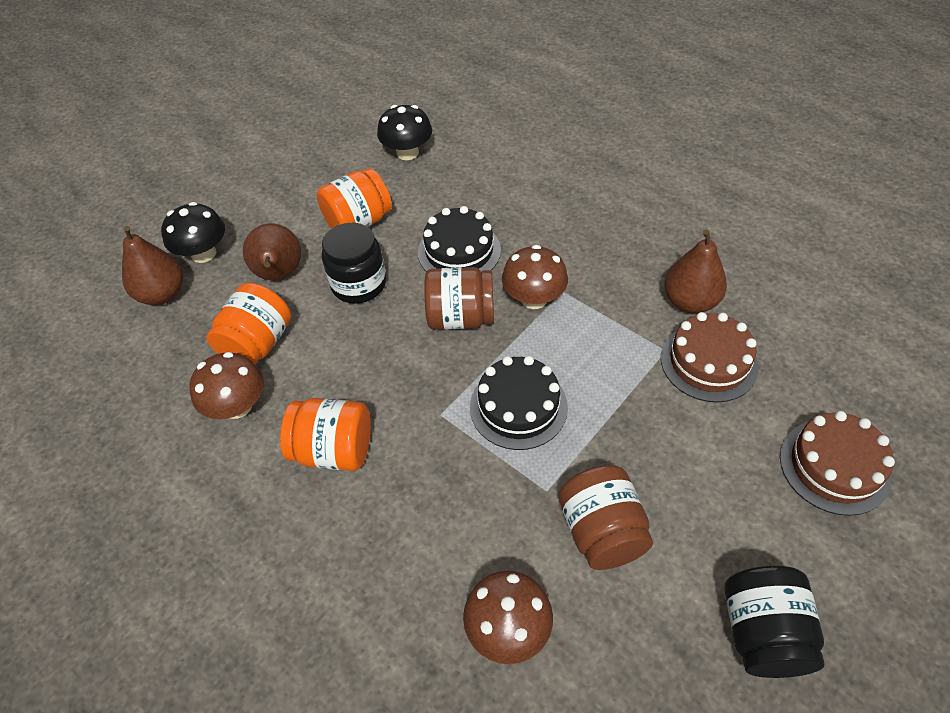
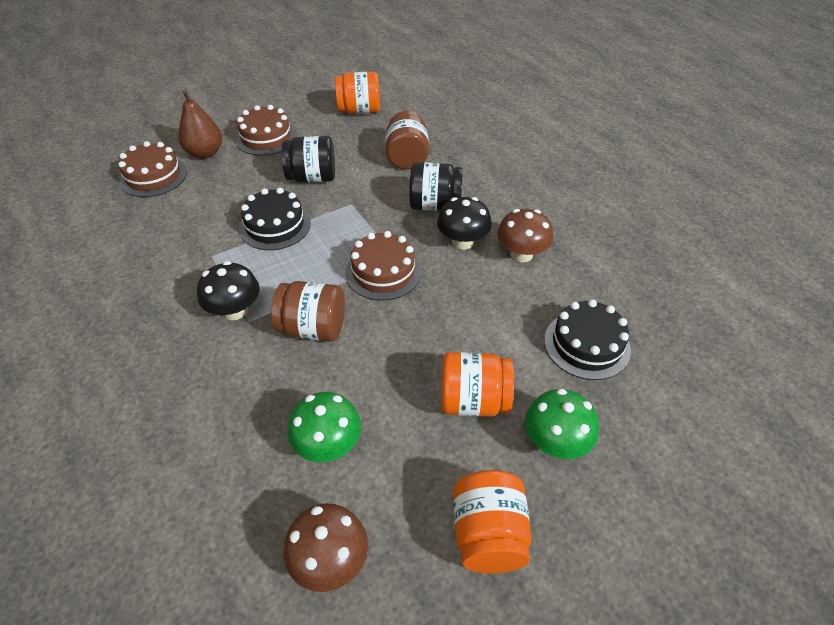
brown cake: 2 -> 3
brown mushroom: 3 -> 2
brown pear: 3 -> 1
green mushroom: 0 -> 2

